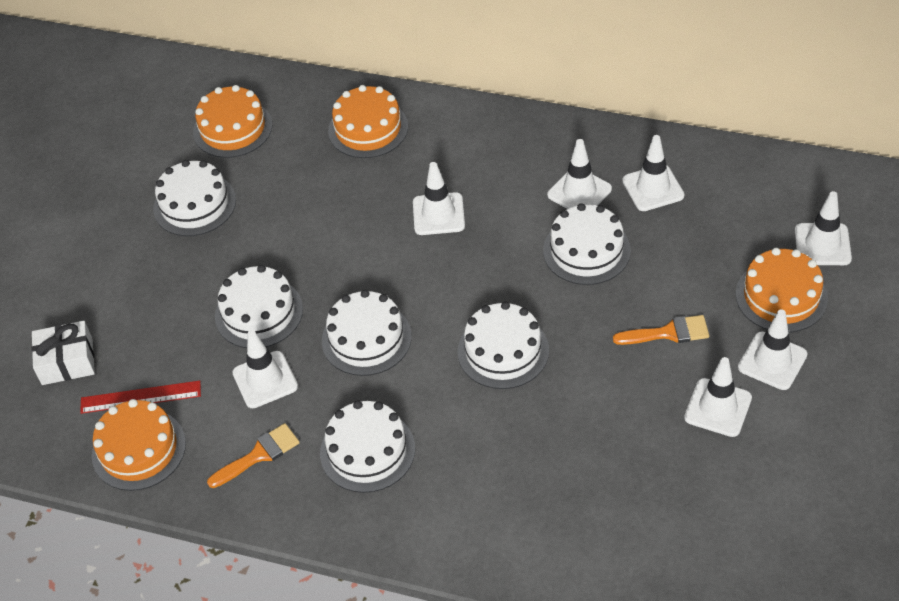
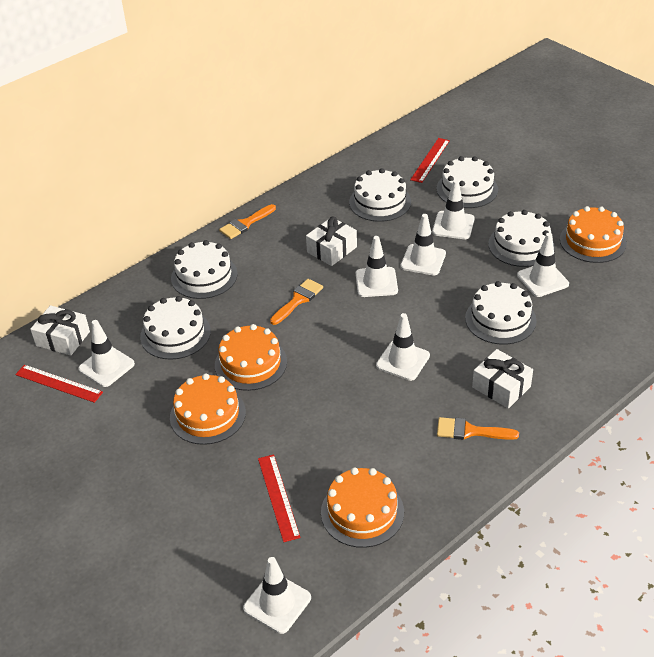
orange brush: 2 -> 3
red ruler: 1 -> 3
white gift: 1 -> 3

